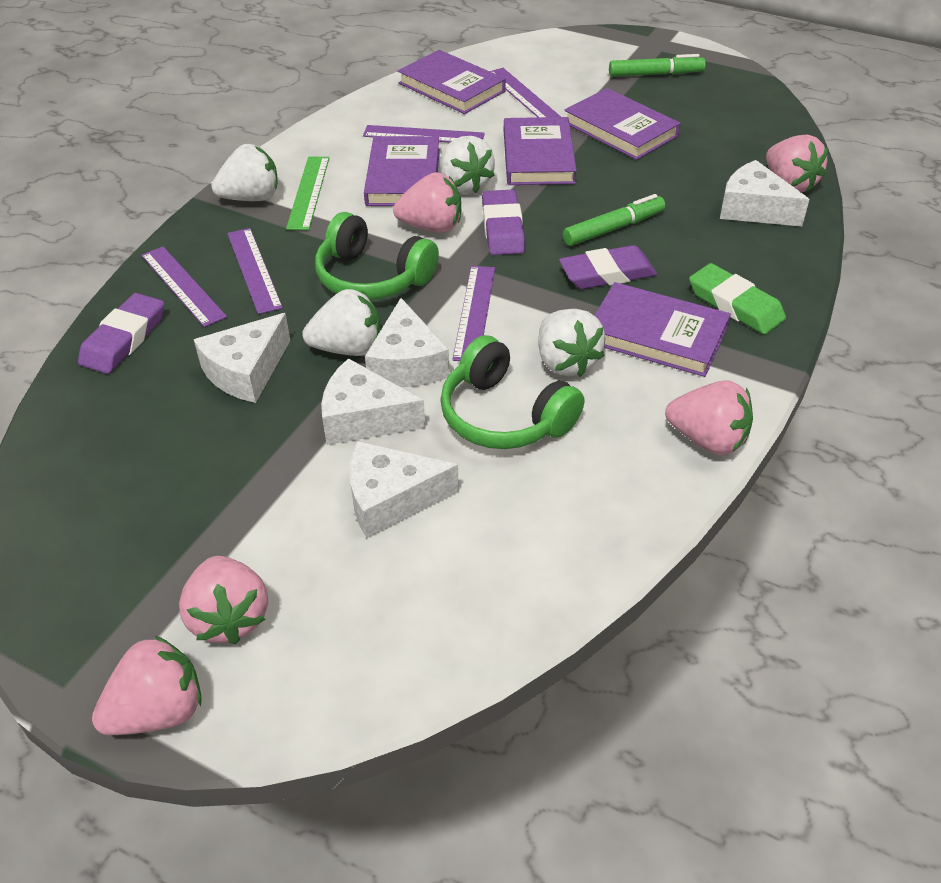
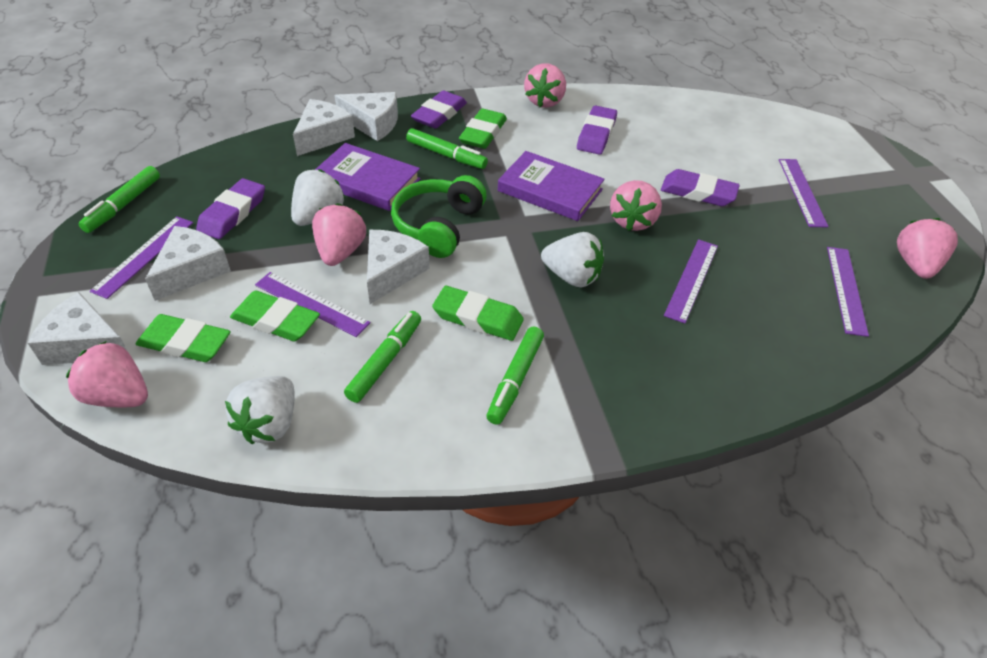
green eraser: 1 -> 4
green headphones: 2 -> 1
green marker: 2 -> 4
green ruler: 1 -> 0
purple book: 5 -> 2
purple eraser: 3 -> 4
white strawberry: 4 -> 3

